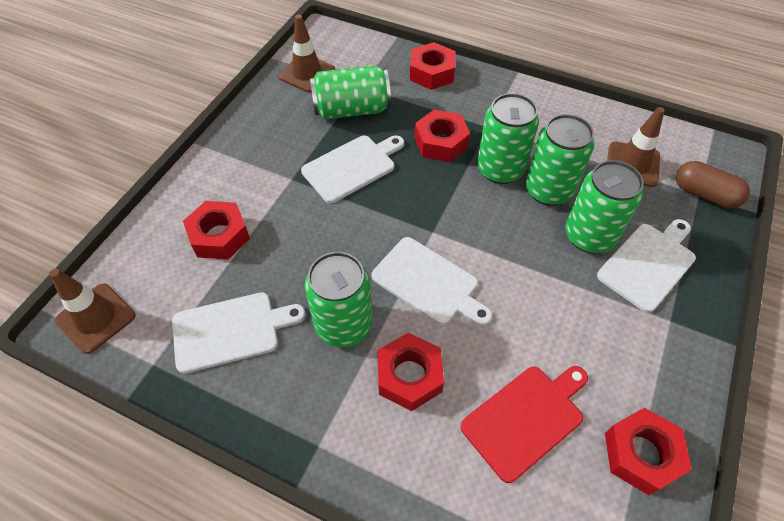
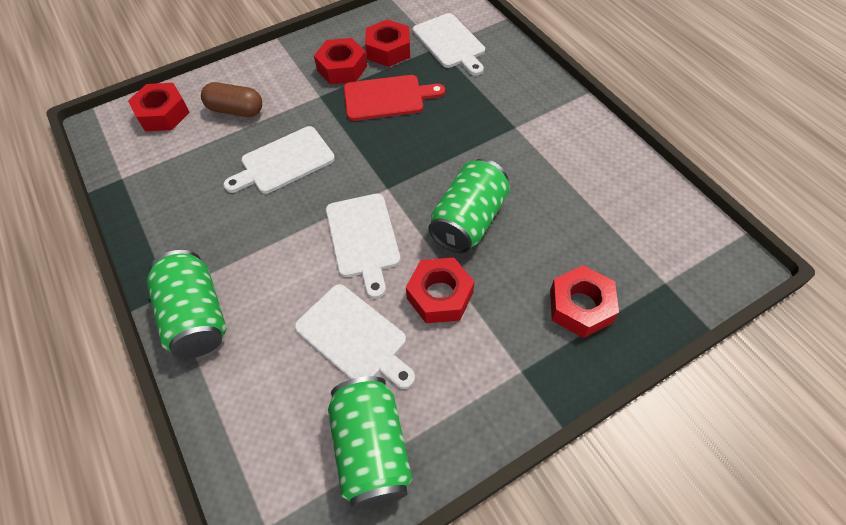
brown traffic cone: 3 -> 0
green can: 5 -> 3

